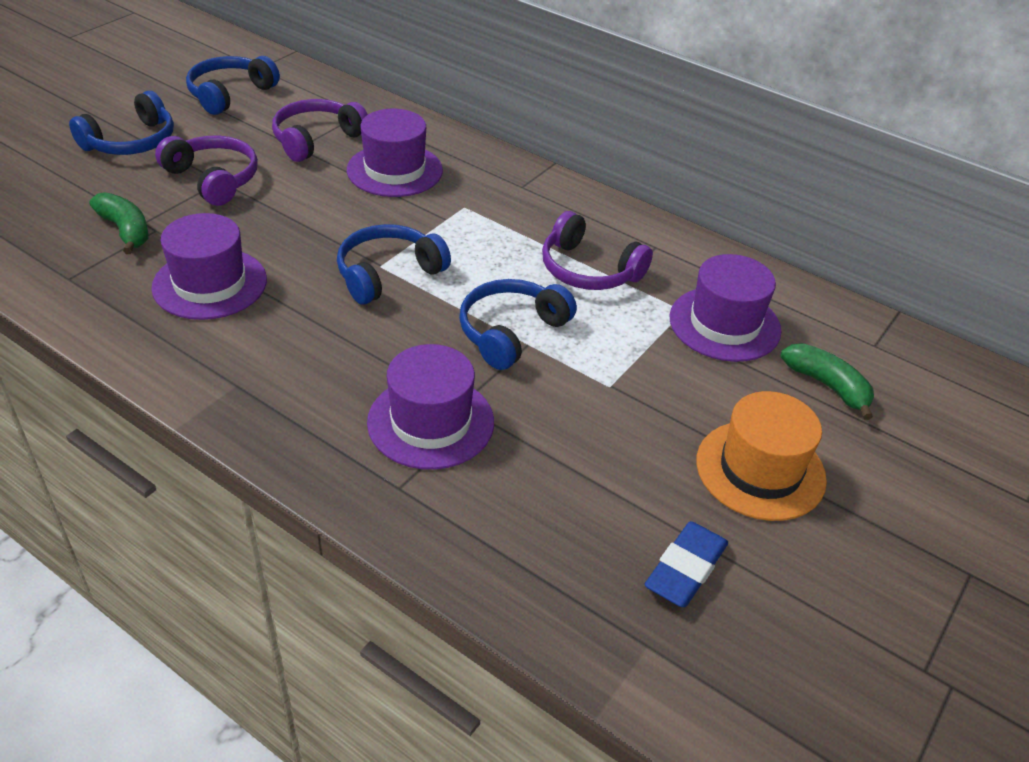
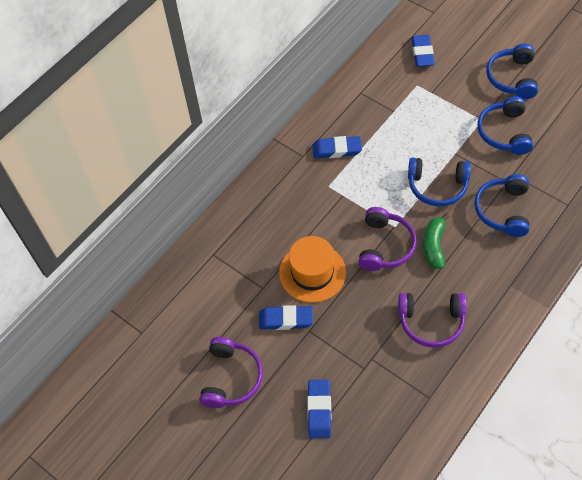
blue eraser: 1 -> 4
green banana: 2 -> 1
purple hat: 4 -> 0

